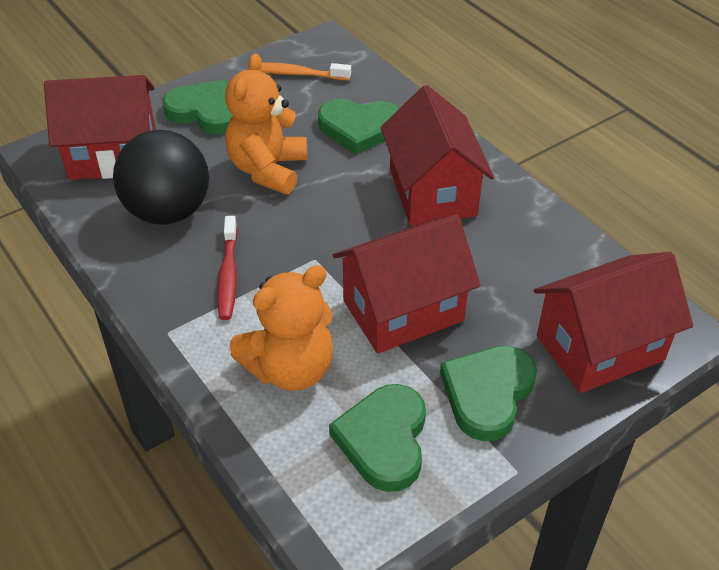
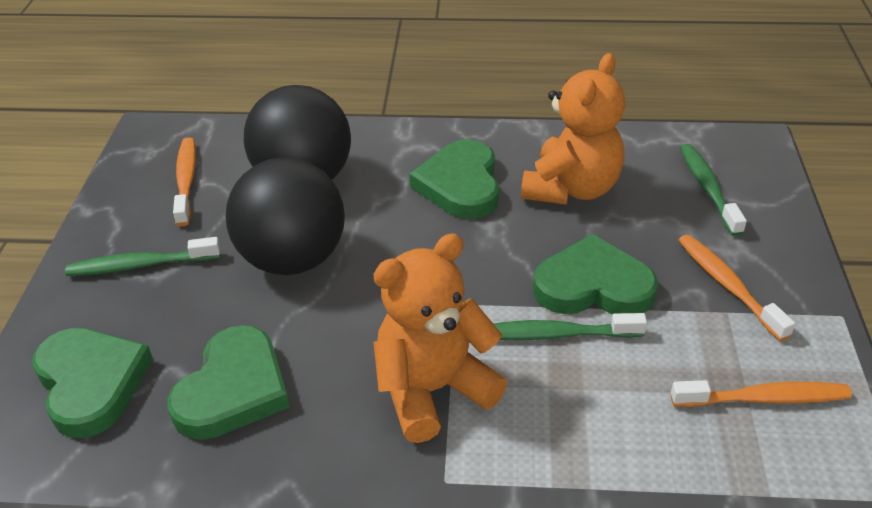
black ball: 1 -> 2
green toothbrush: 0 -> 3
orange toothbrush: 1 -> 3
red house: 4 -> 0
red toothbrush: 1 -> 0

